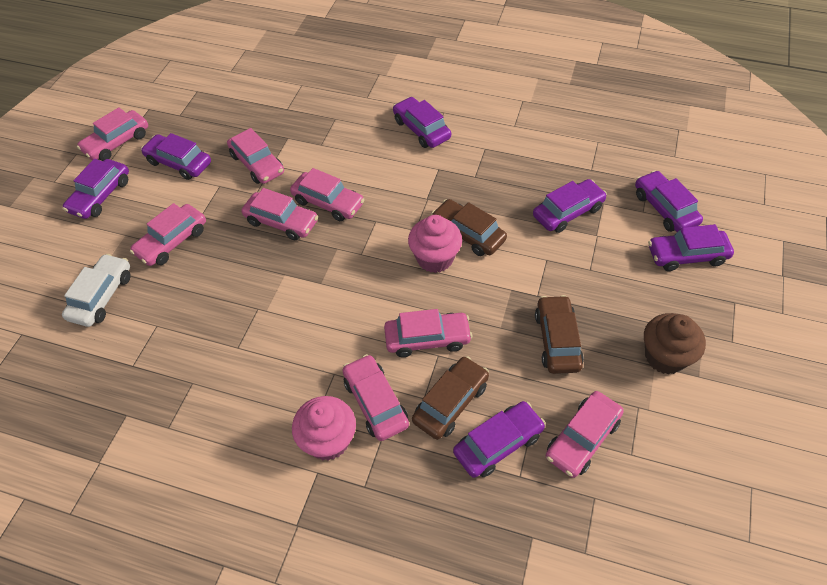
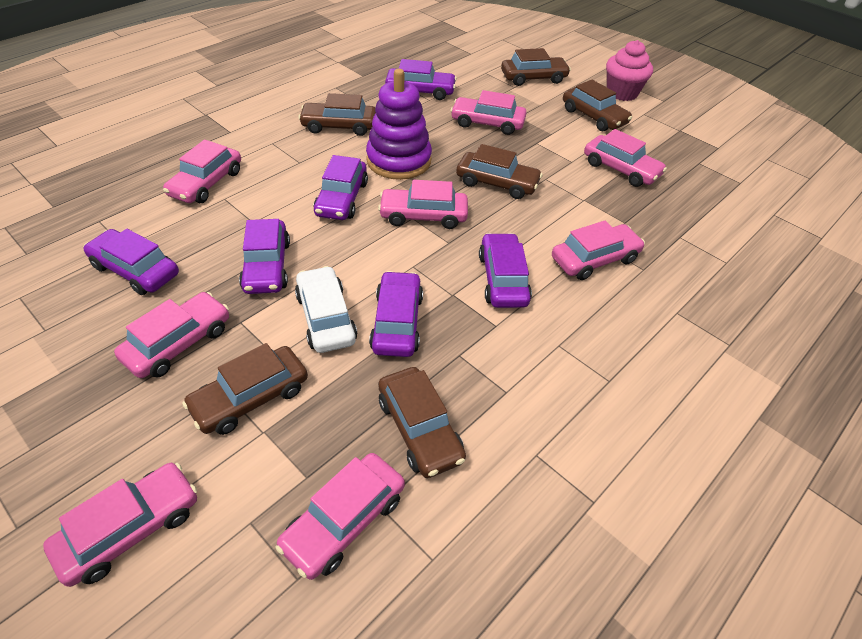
brown car: 3 -> 6
brown cupcake: 1 -> 0
pink cupcake: 2 -> 1
purple car: 7 -> 6
purple stacking toy: 0 -> 1

